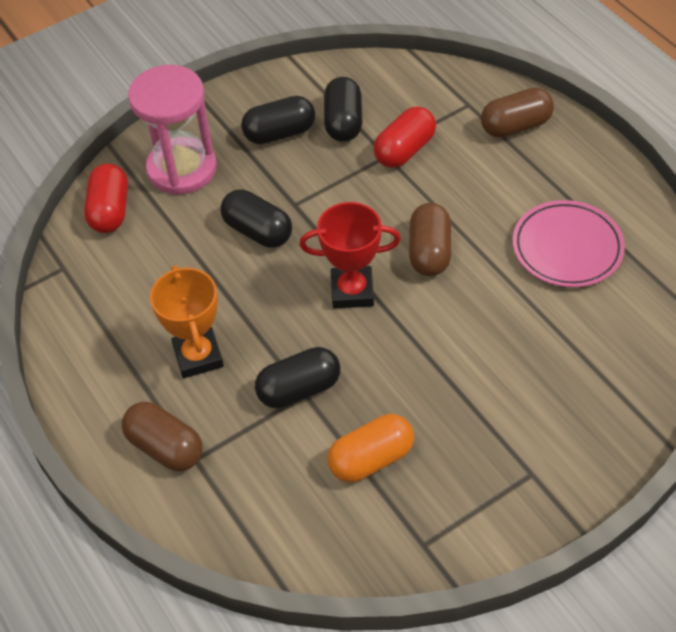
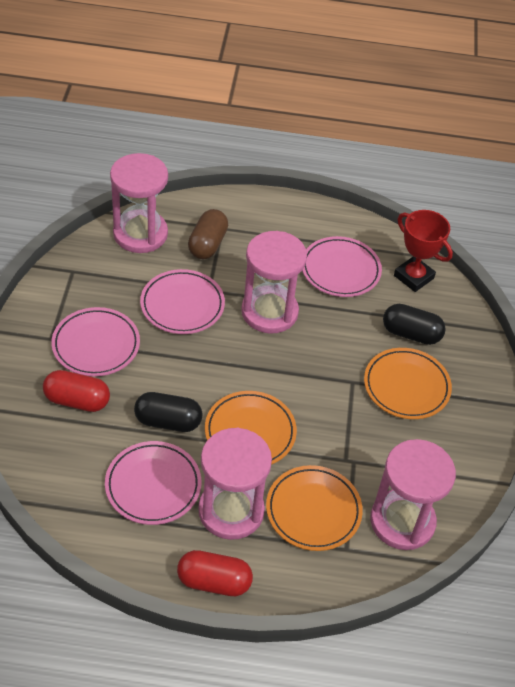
black capsule: 4 -> 2
brown capsule: 3 -> 1
orange capsule: 1 -> 0
orange plate: 0 -> 3
orange trophy: 1 -> 0
pink hourglass: 1 -> 4
pink plate: 1 -> 4

